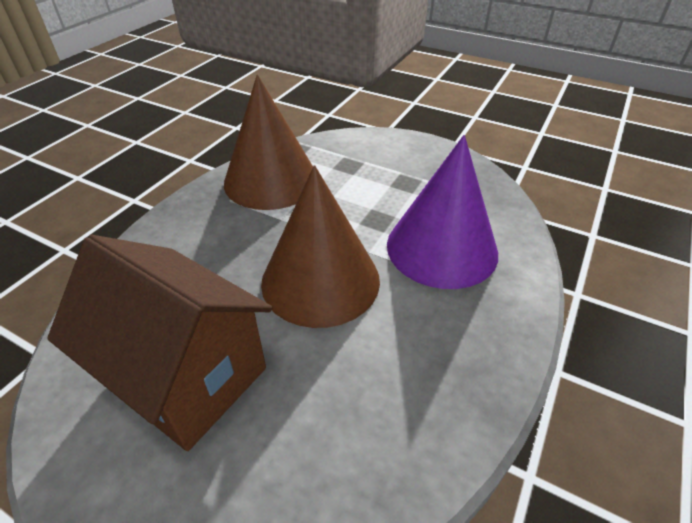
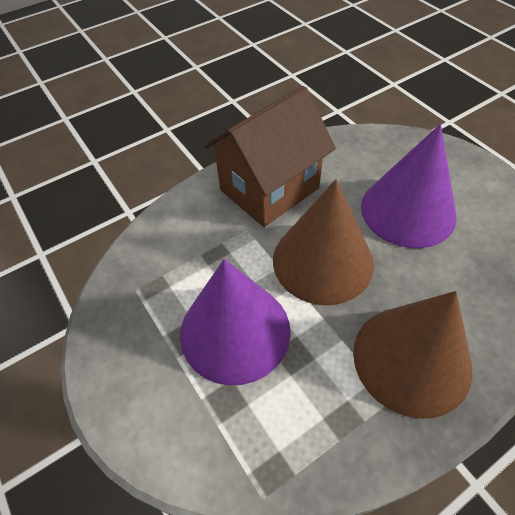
purple cone: 1 -> 2

